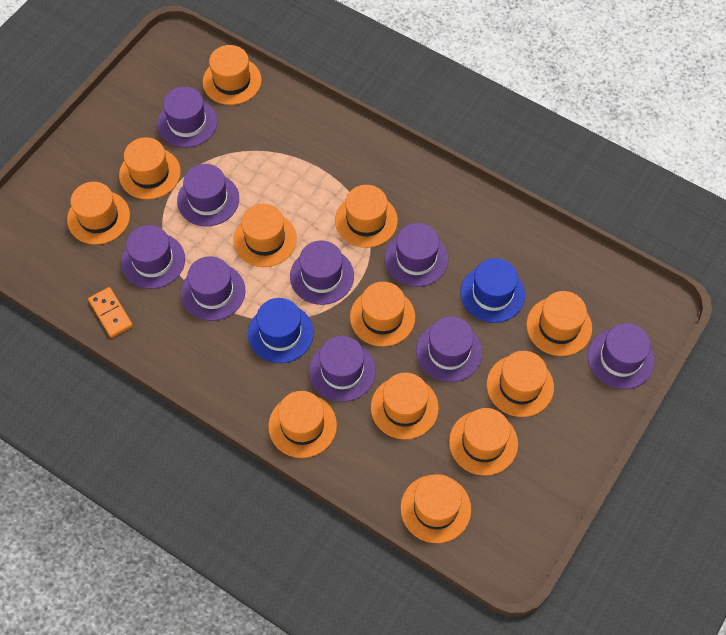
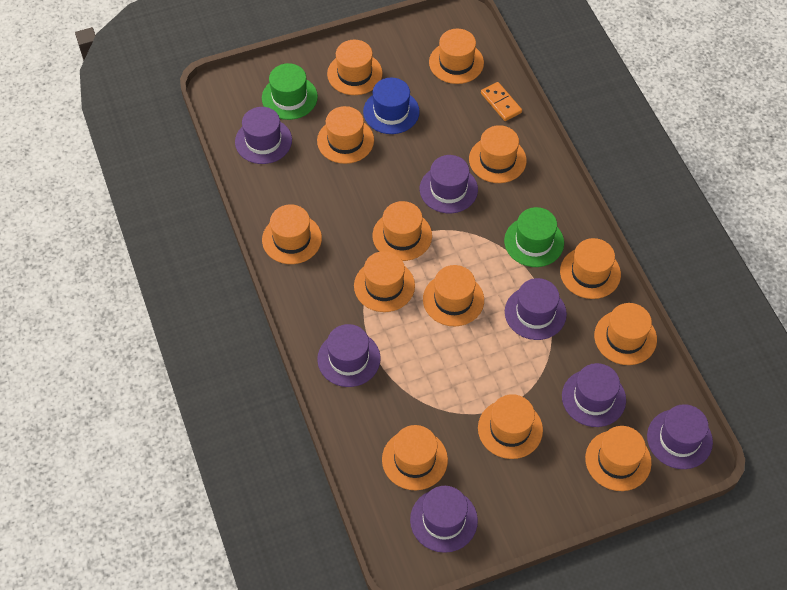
blue hat: 2 -> 1
green hat: 0 -> 2
orange hat: 12 -> 13
purple hat: 9 -> 7

